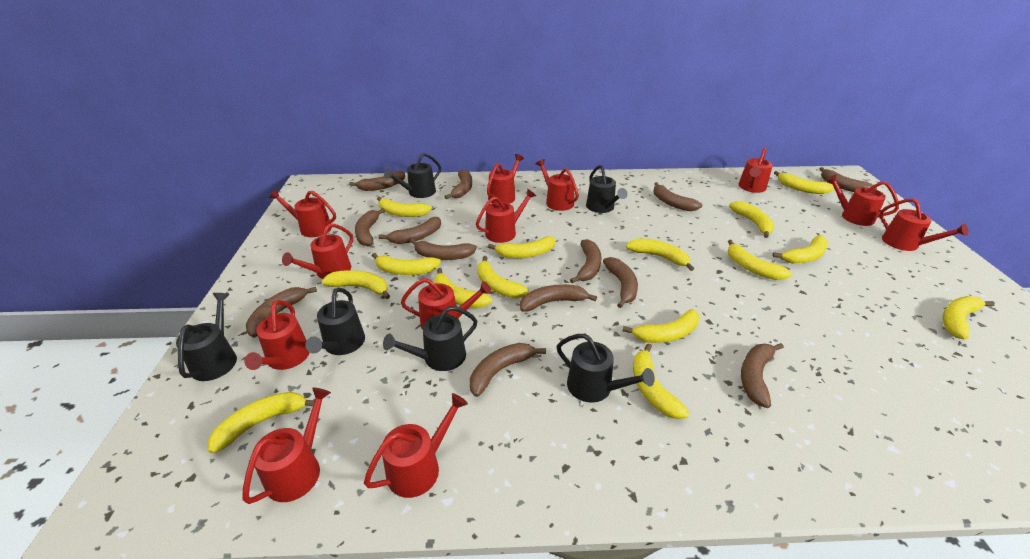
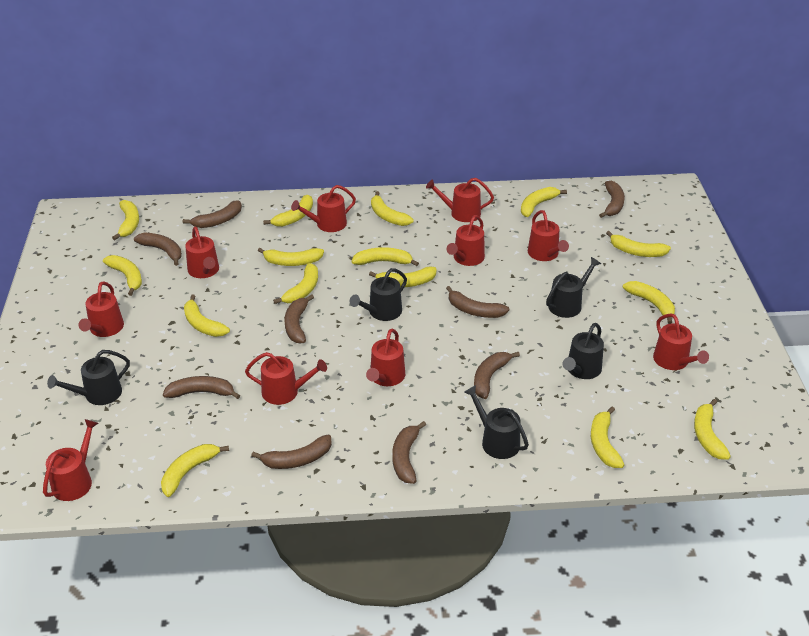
black watering can: 6 -> 5
brown banana: 13 -> 9
red watering can: 12 -> 10

